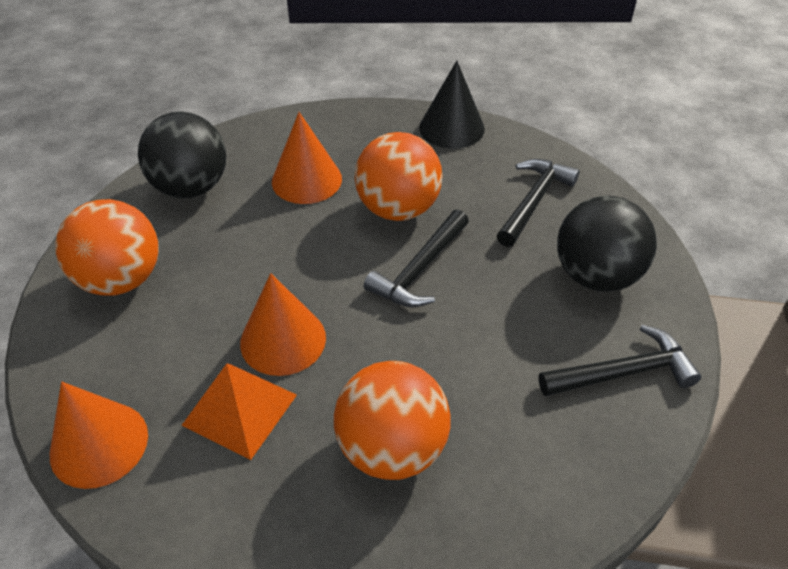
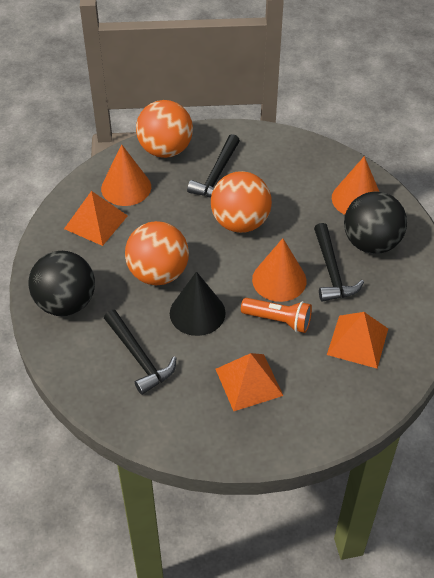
orange flashlight: 0 -> 1
orange pyramid: 1 -> 3

